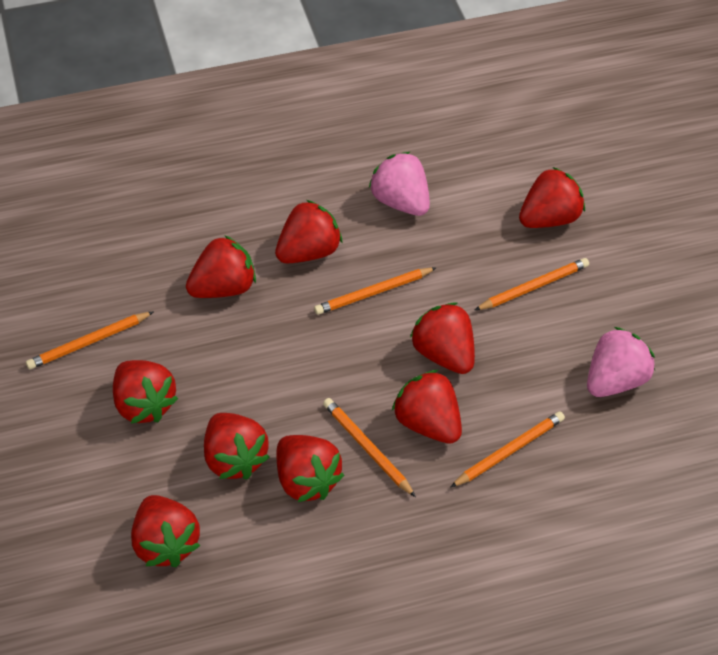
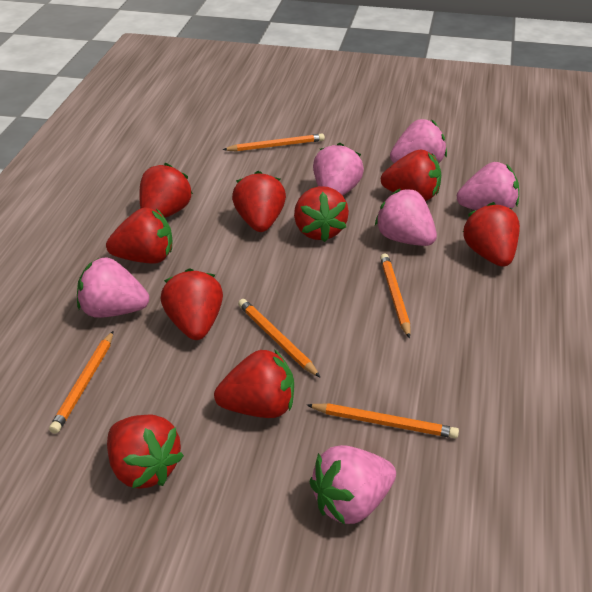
pink strawberry: 2 -> 6

